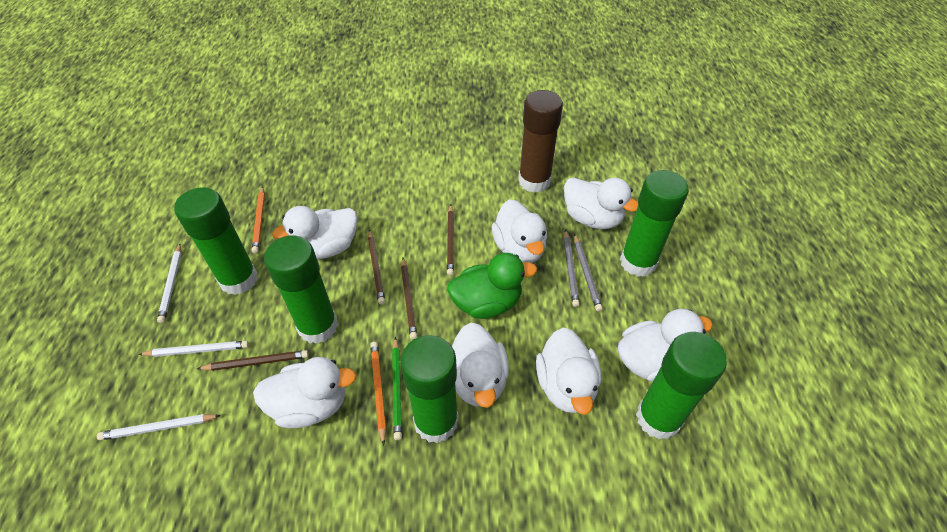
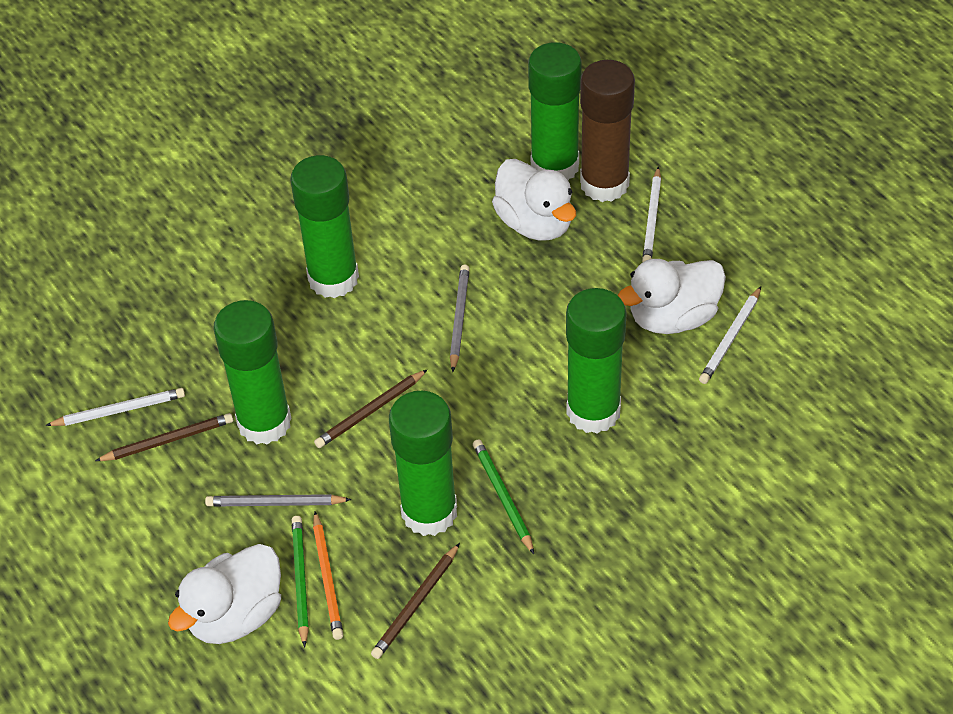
brown pencil: 4 -> 3
green duck: 1 -> 0
green pencil: 1 -> 2
orange pencil: 2 -> 1
white duck: 7 -> 3

